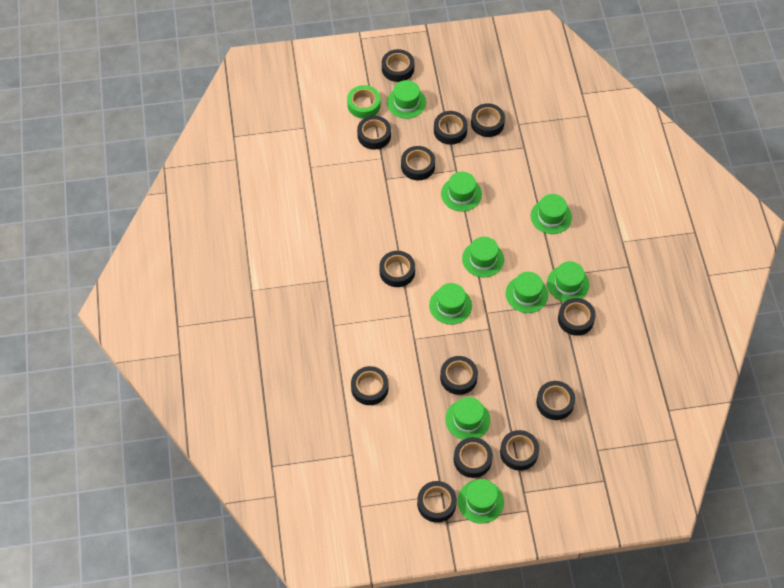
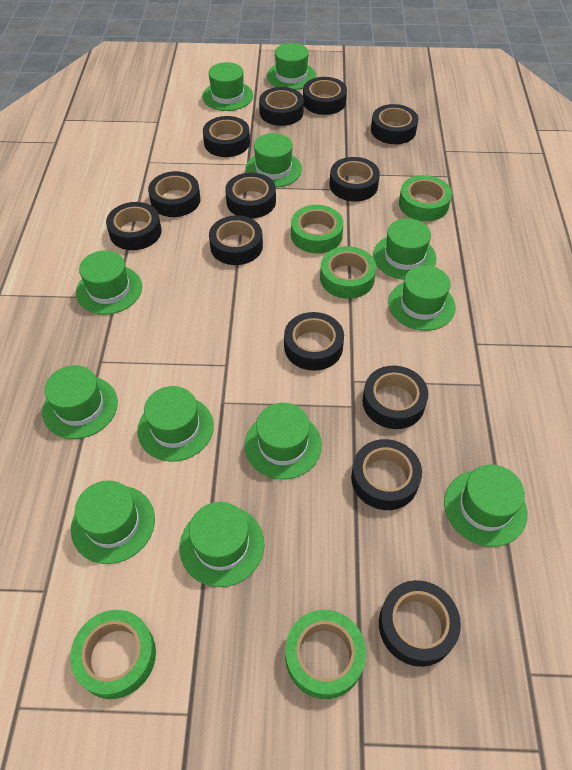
green hat: 9 -> 12
green tape: 1 -> 5

